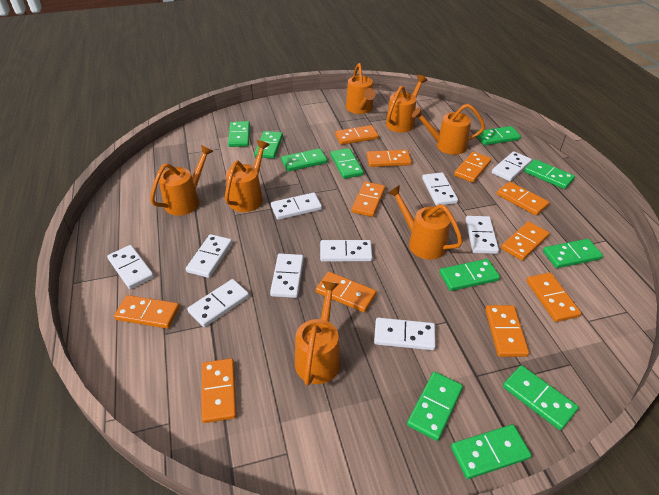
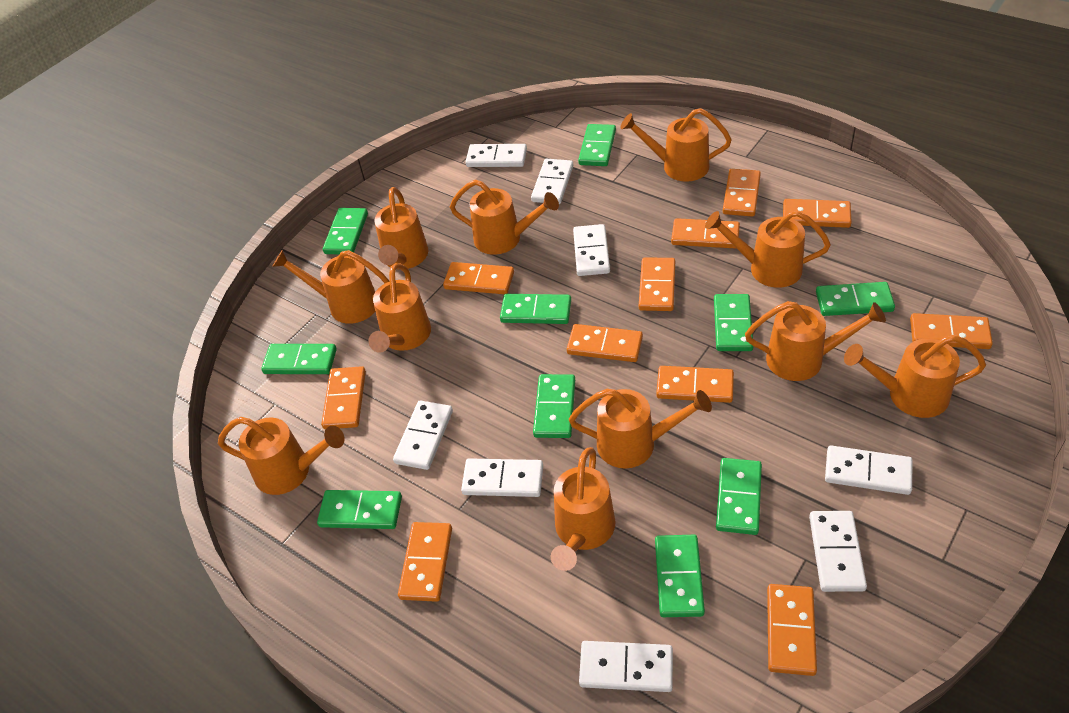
green domino: 11 -> 10
orange watering can: 7 -> 11
white domino: 10 -> 8

